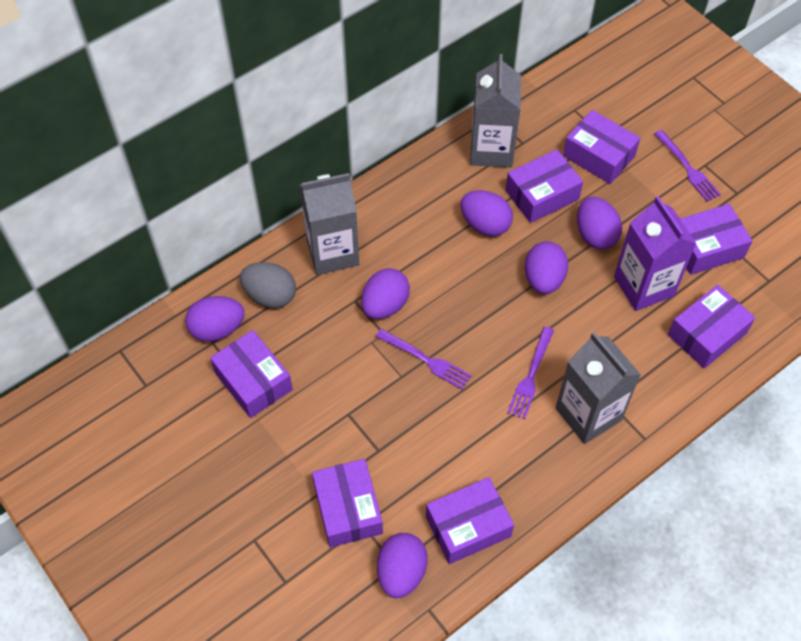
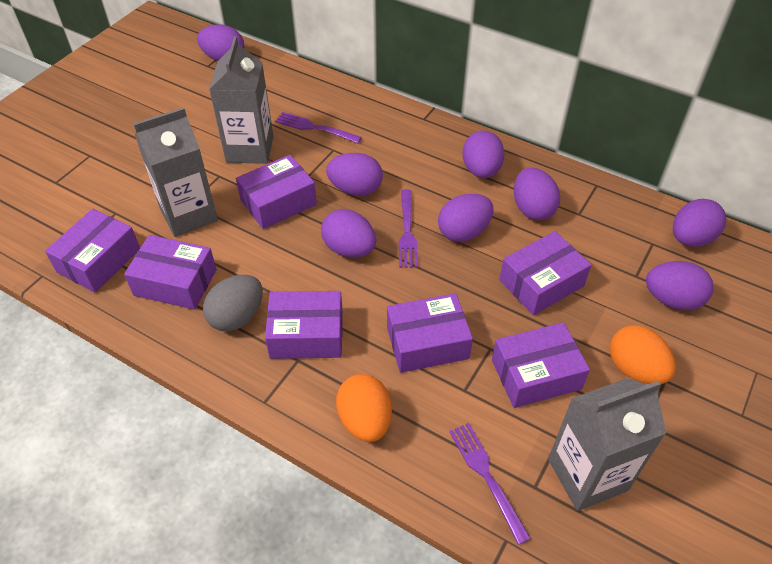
orange egg: 0 -> 2
purple carton: 1 -> 0
purple egg: 6 -> 8

